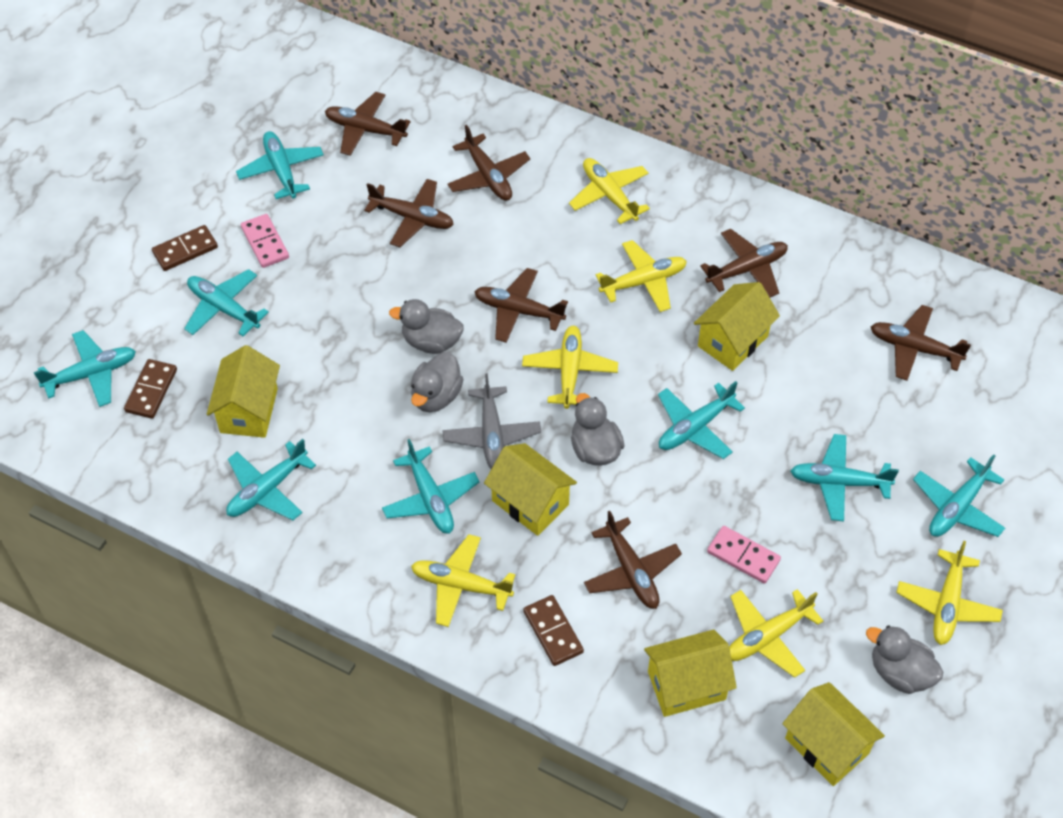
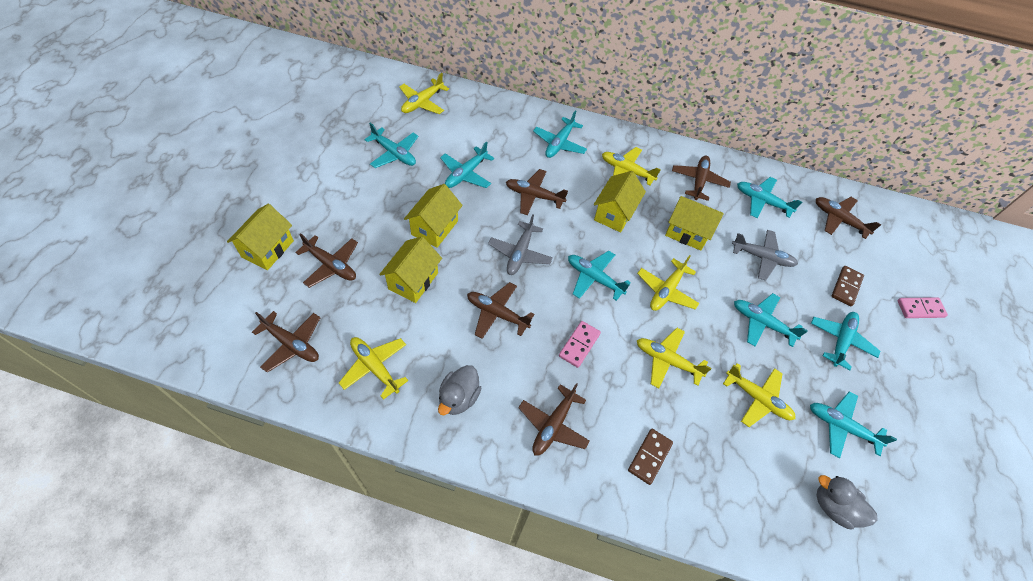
brown domino: 3 -> 2
grey duck: 4 -> 2
grey plane: 1 -> 2

